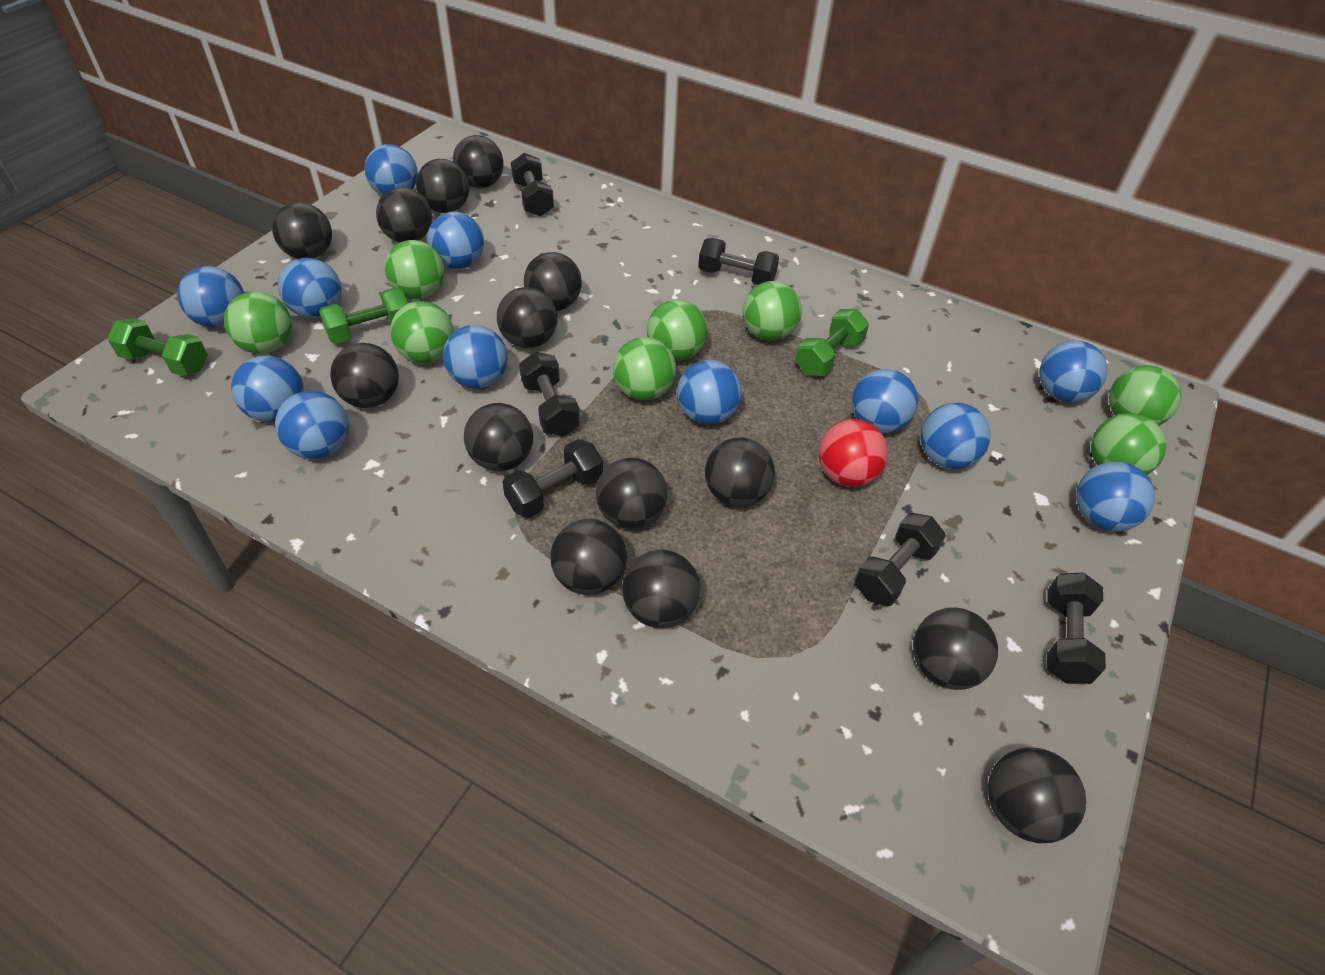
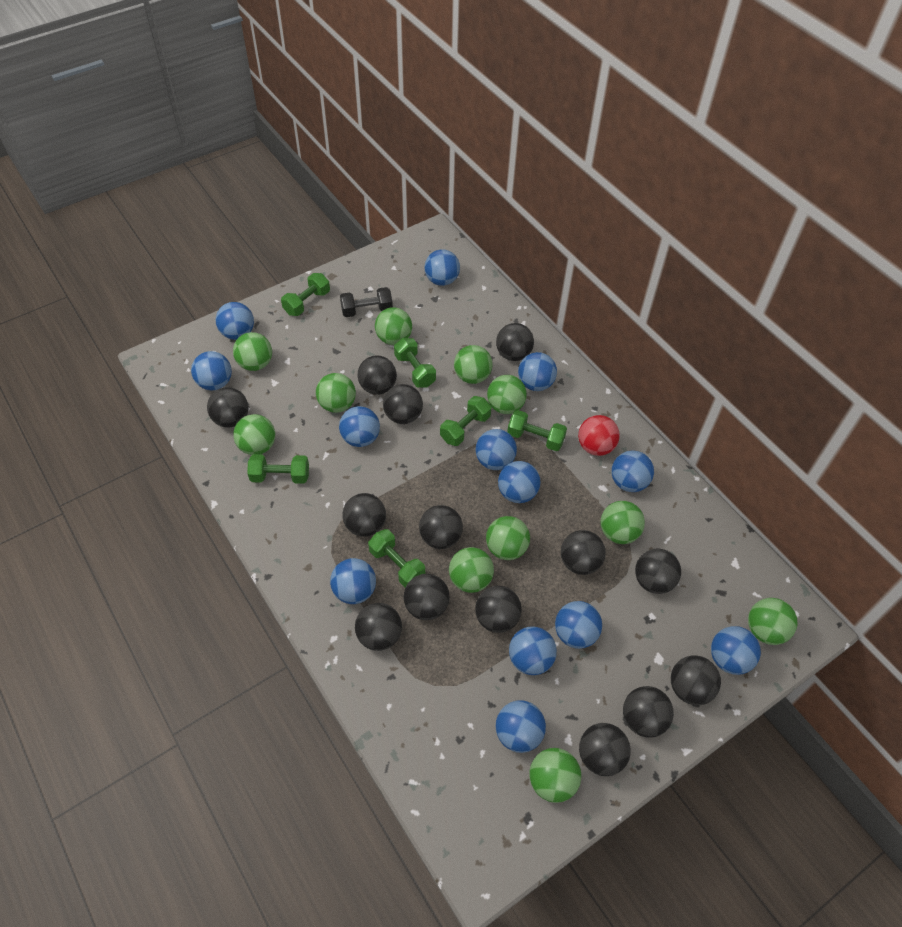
black dumbbell: 6 -> 1
blue ball: 12 -> 13
green ball: 8 -> 11
green dumbbell: 3 -> 6

